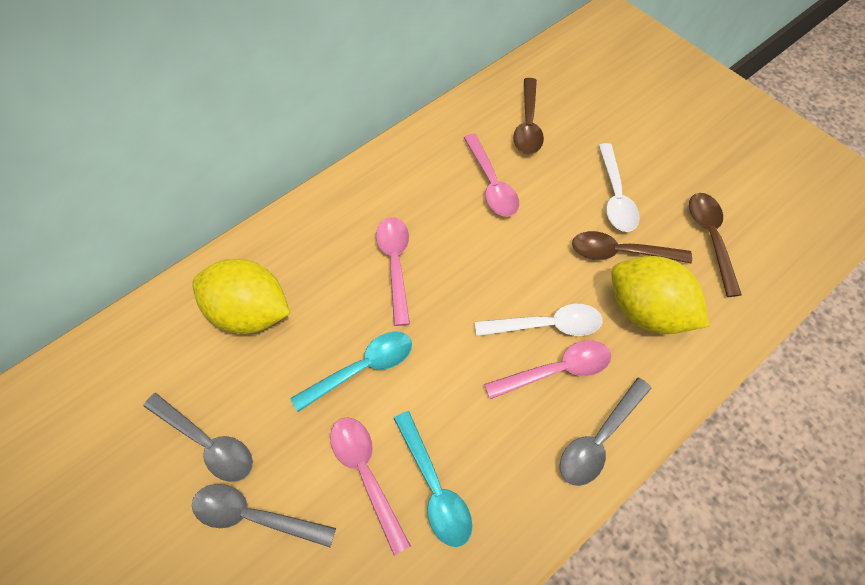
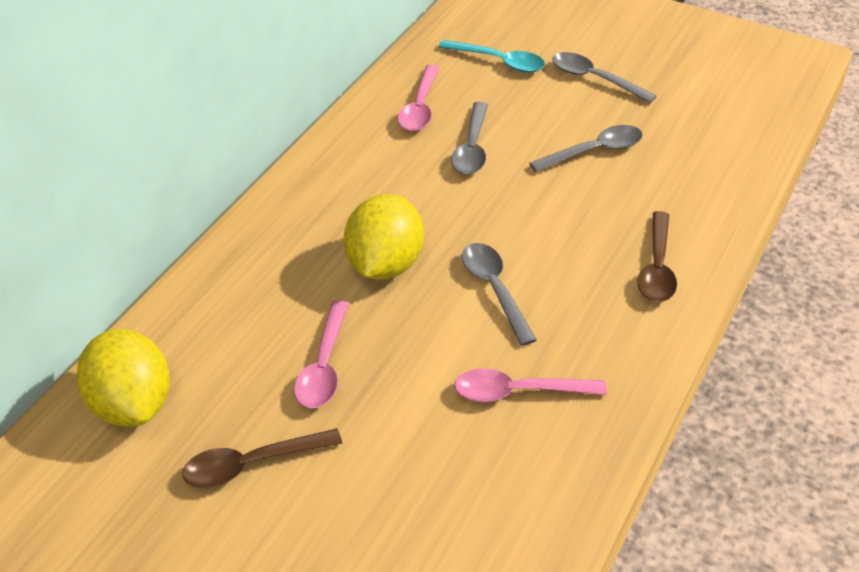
brown spoon: 3 -> 2
grey spoon: 3 -> 4
pink spoon: 4 -> 3
turquoise spoon: 2 -> 1
white spoon: 2 -> 0

